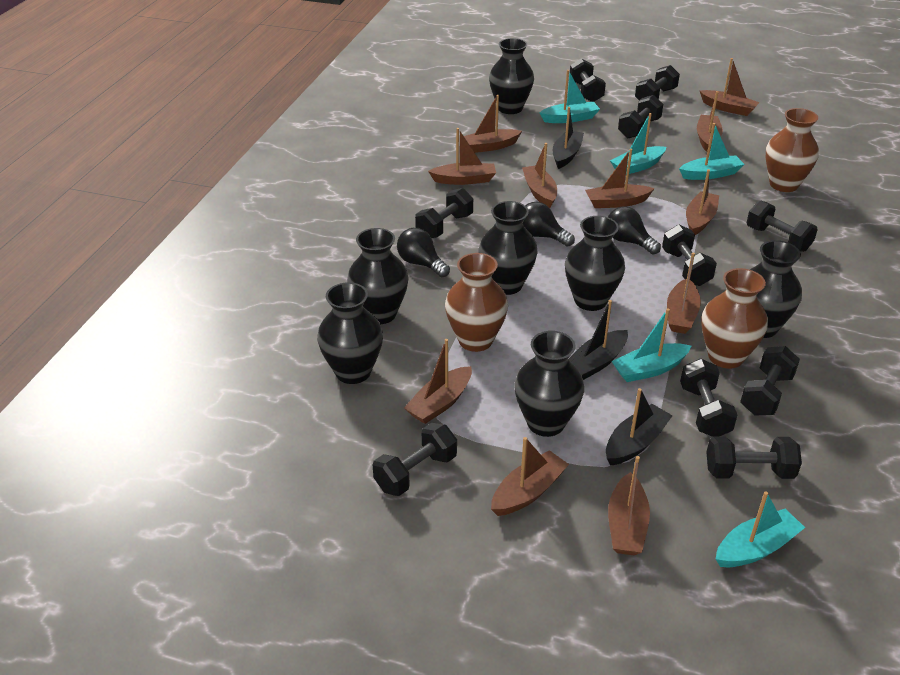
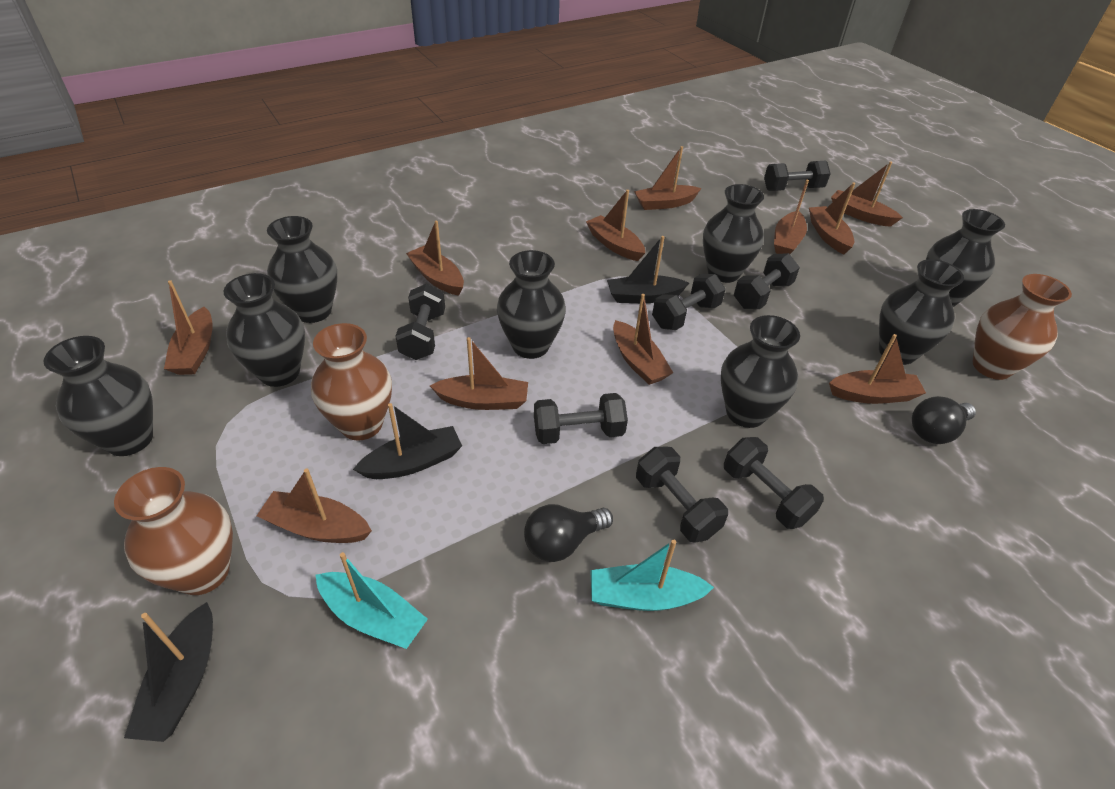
black dumbbell: 10 -> 7
black light bulb: 3 -> 2
black vase: 7 -> 8
turquoise boat: 5 -> 2

